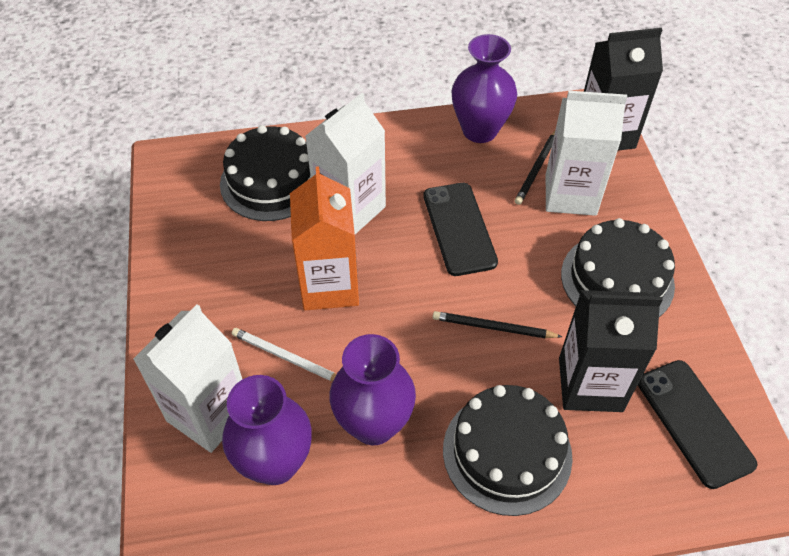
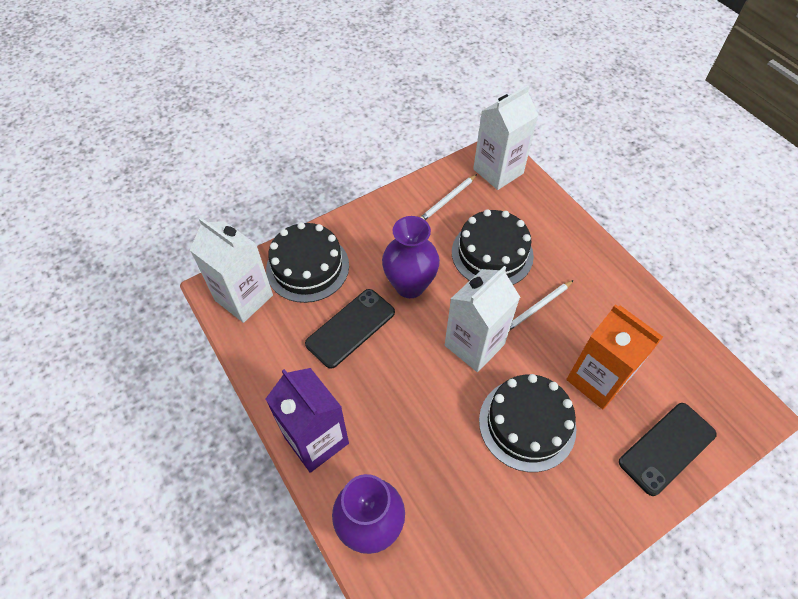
black carton: 2 -> 0
black pencil: 2 -> 0
purple carton: 0 -> 1
purple vase: 3 -> 2
white pencil: 1 -> 2

